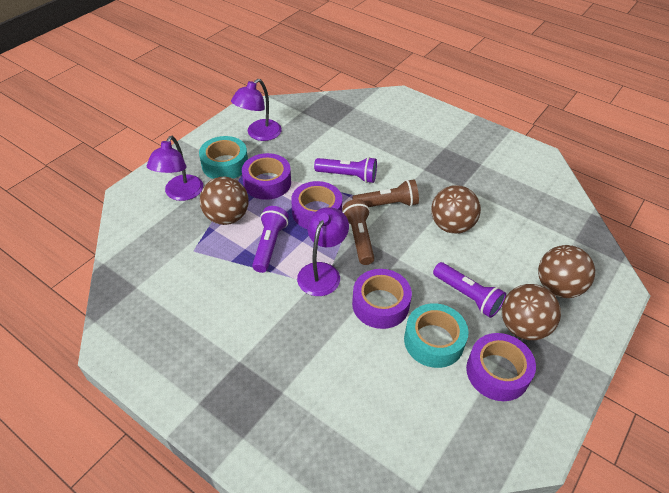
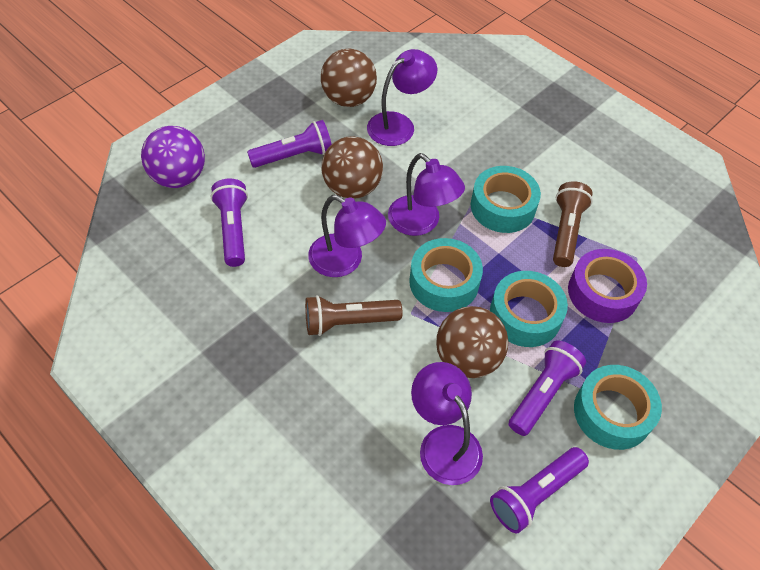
brown ball: 4 -> 3
purple ball: 0 -> 1
purple flashlight: 3 -> 4
purple lamp: 3 -> 4
purple tape: 4 -> 1
turquoise tape: 2 -> 4

